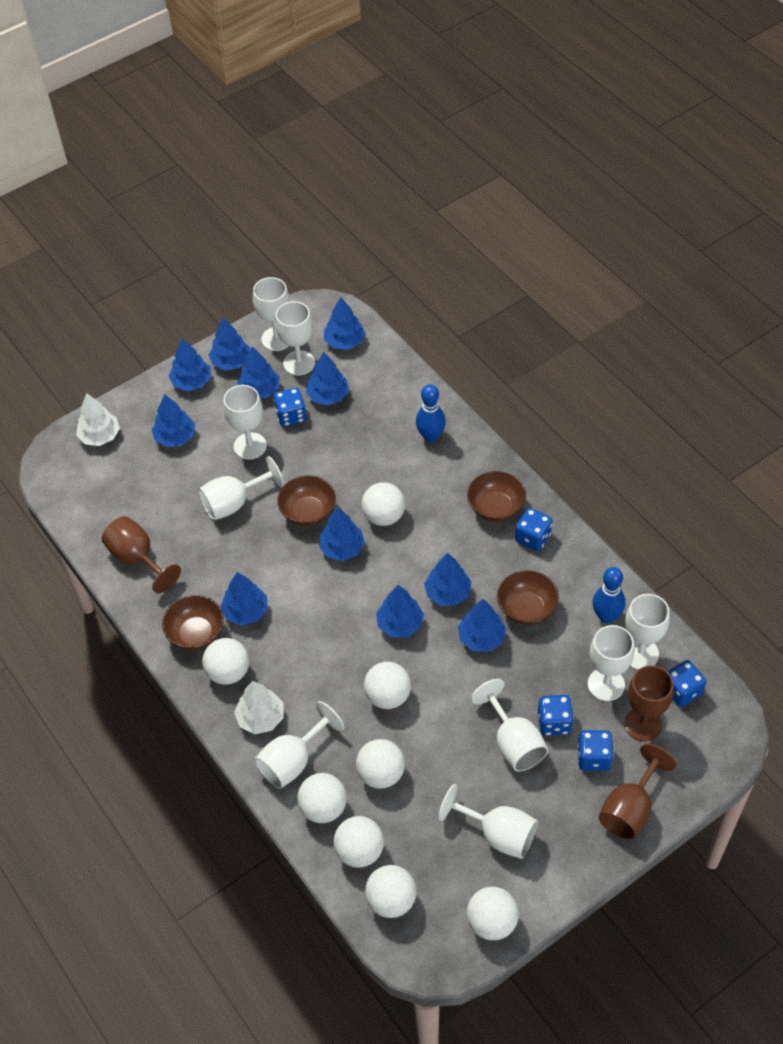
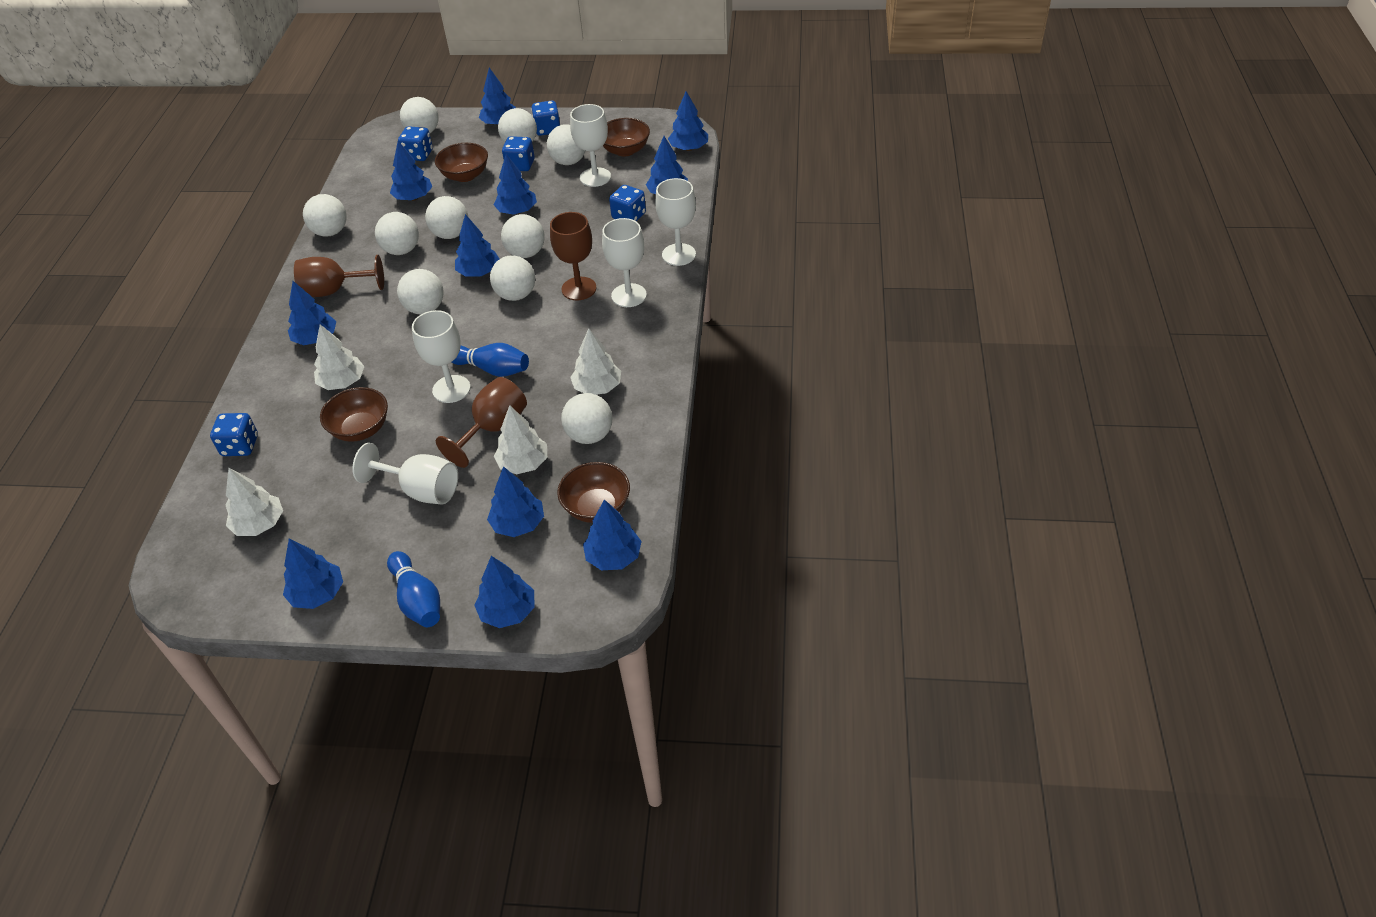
white ball: 8 -> 10
white goblet: 9 -> 5
white tree: 2 -> 4

